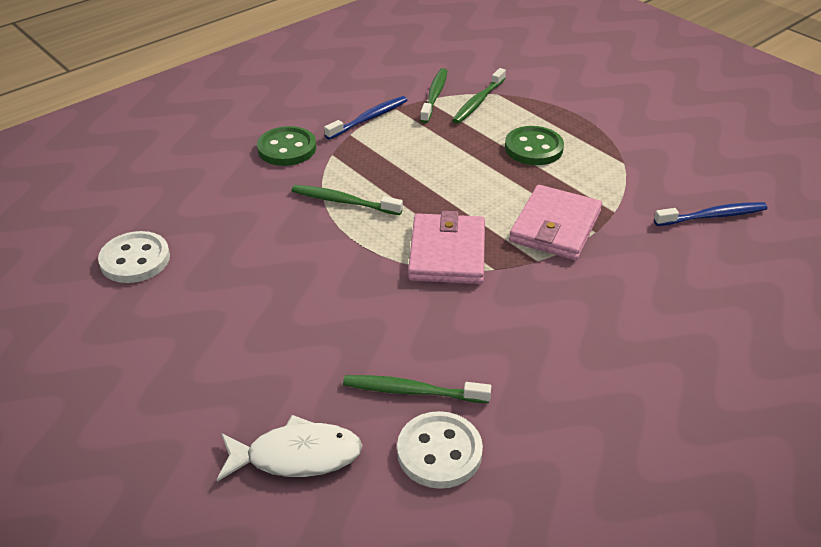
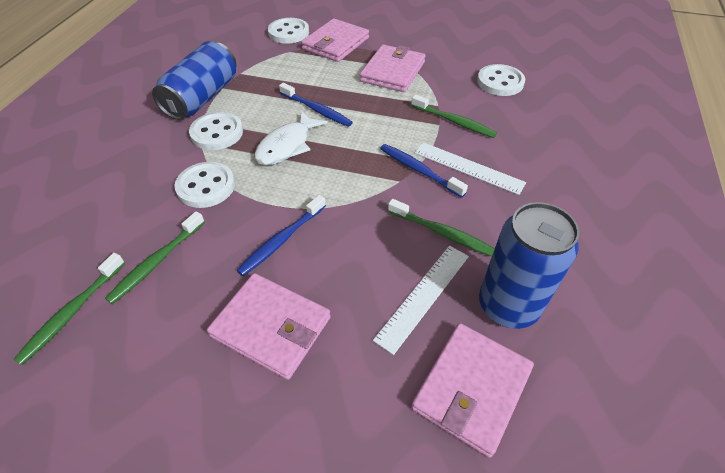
blue can: 0 -> 2
blue toothbrush: 2 -> 3
green button: 2 -> 0
pink wallet: 2 -> 4
white button: 2 -> 4
white ruler: 0 -> 2

